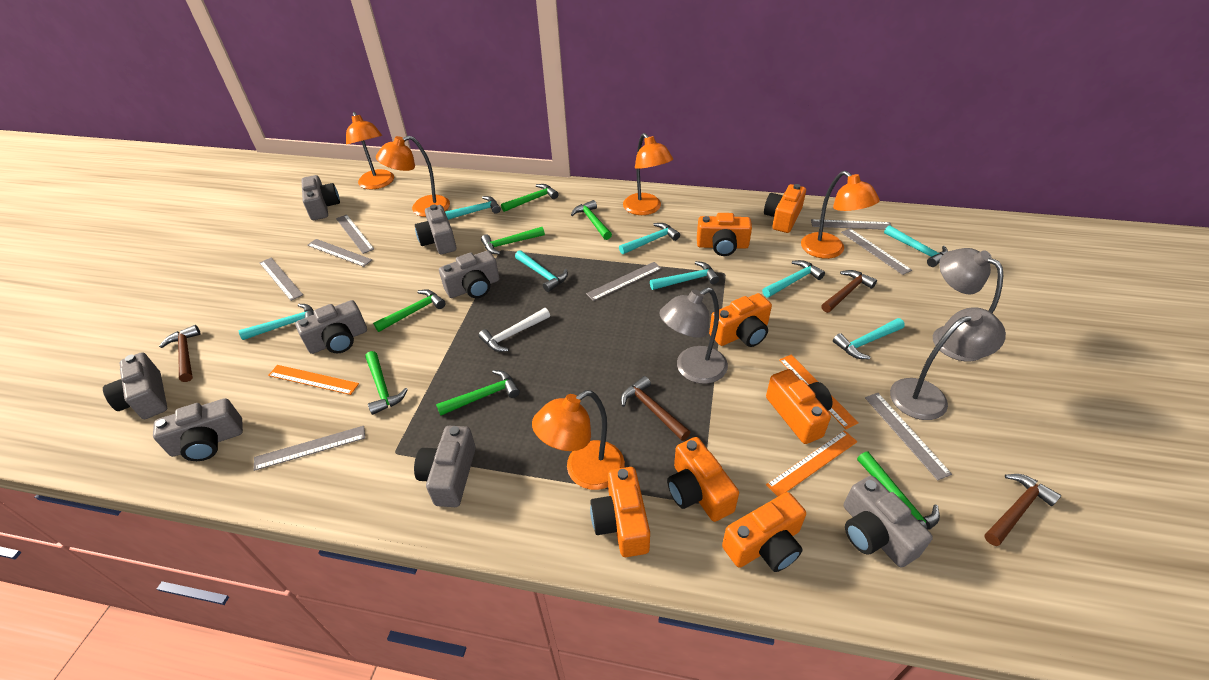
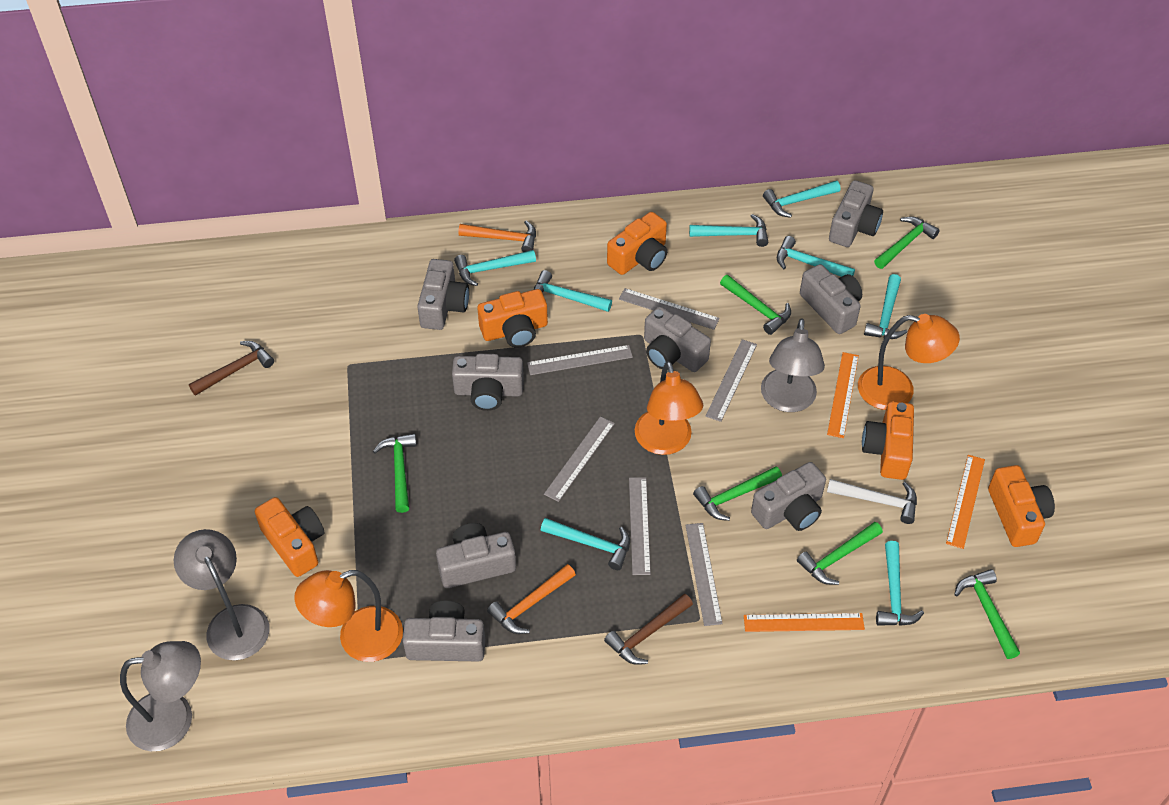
brown hammer: 4 -> 2
green hammer: 7 -> 6
grey ruler: 8 -> 6
orange camera: 7 -> 5
orange hammer: 0 -> 2
orange lamp: 5 -> 3

